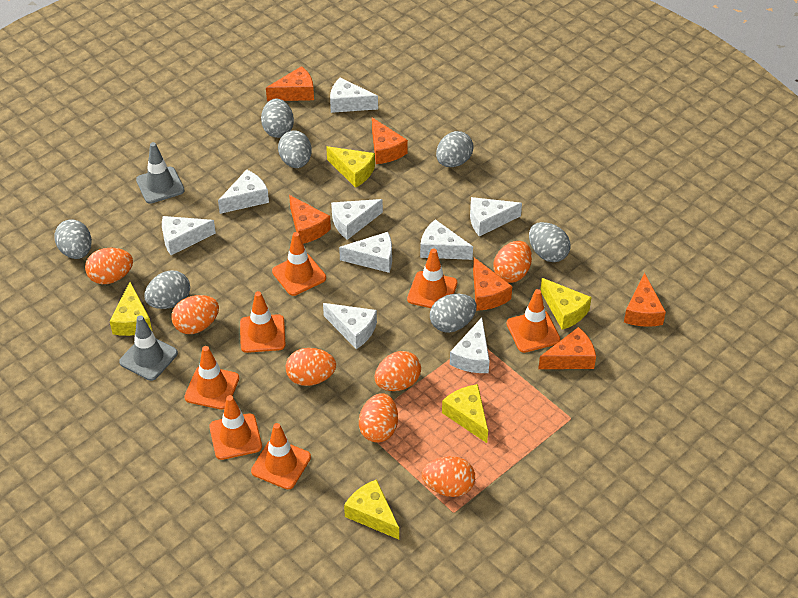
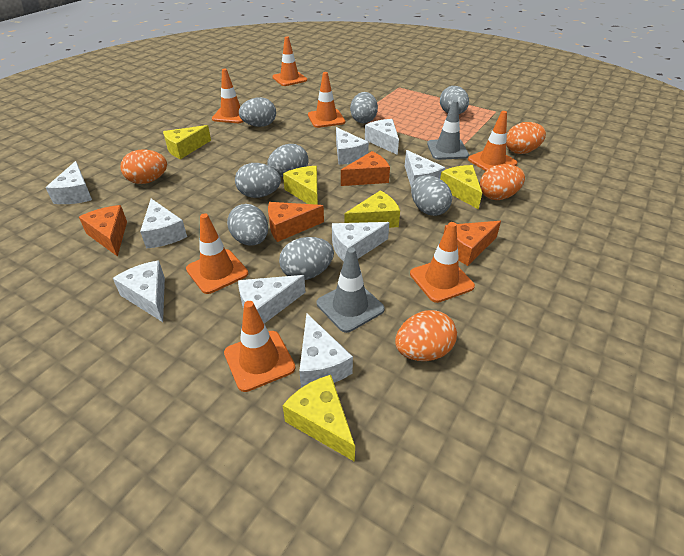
grey egg: 7 -> 8
orange cheese: 6 -> 4
orange egg: 7 -> 4

